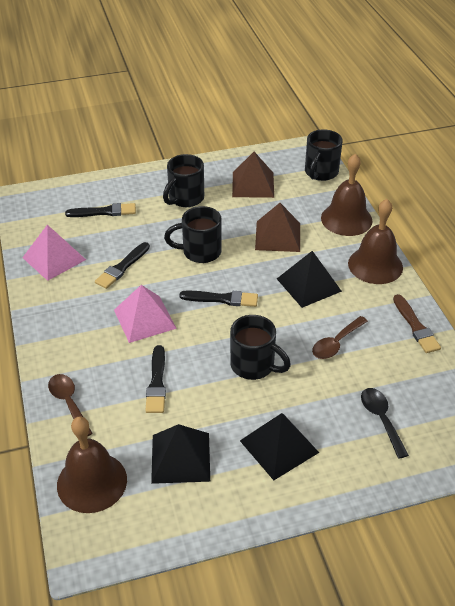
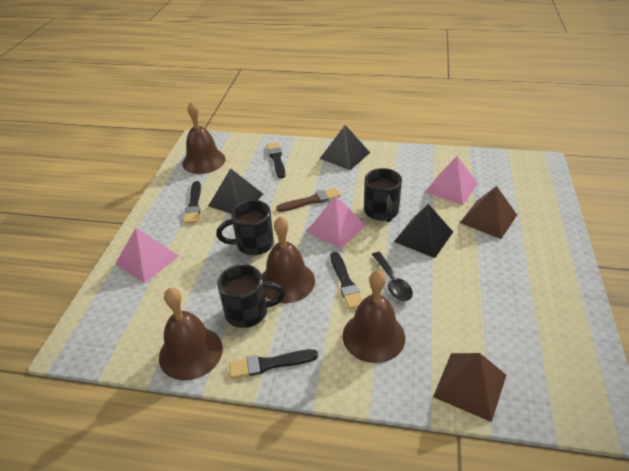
black mug: 4 -> 3
brown bell: 3 -> 4
brown spoon: 2 -> 0
pink pyramid: 2 -> 3

